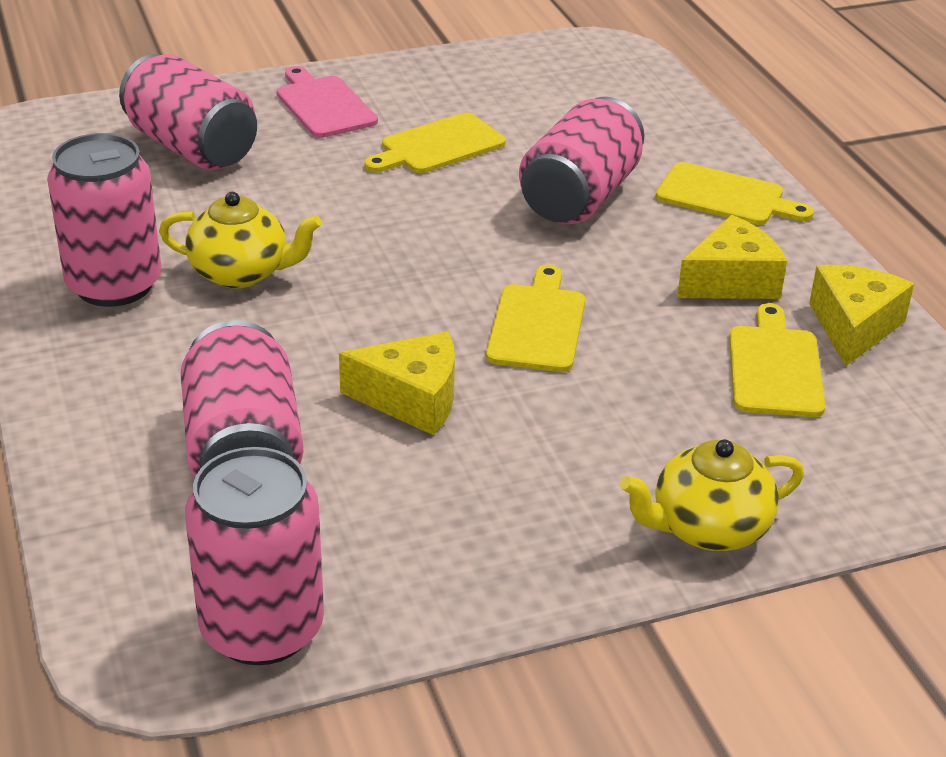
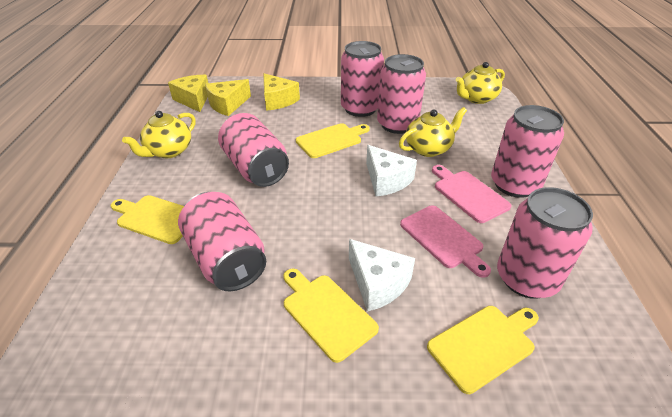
pink can: 5 -> 6
pink cutting board: 1 -> 2
white cheese: 0 -> 2
yellow teapot: 2 -> 3

